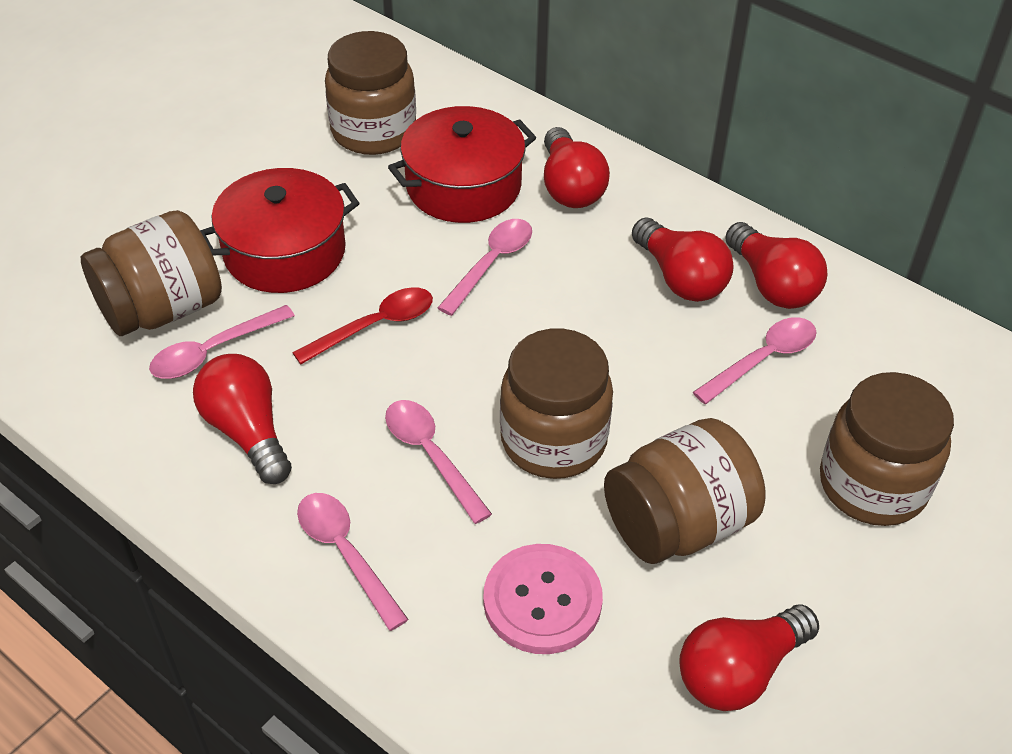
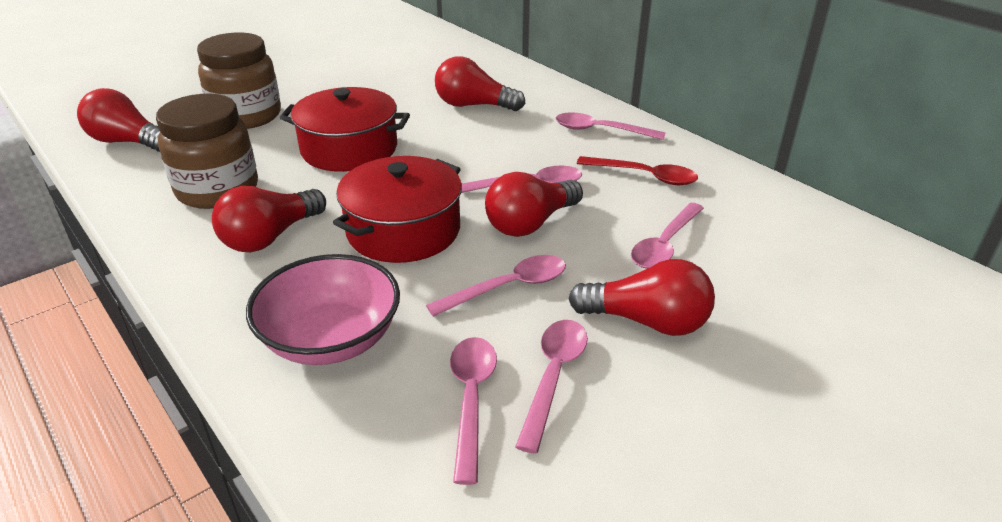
brown jar: 5 -> 2
pink bowl: 0 -> 1
pink button: 1 -> 0
pink spoon: 5 -> 6

